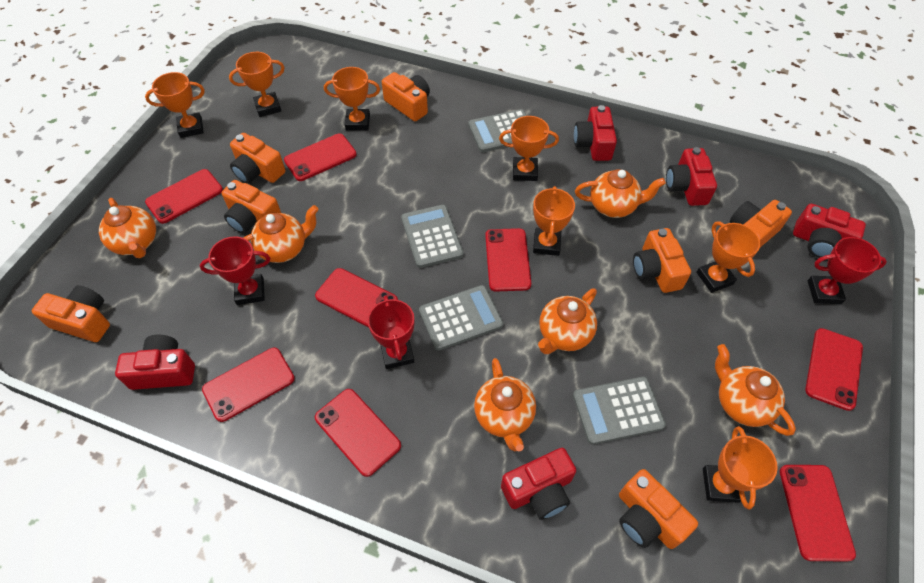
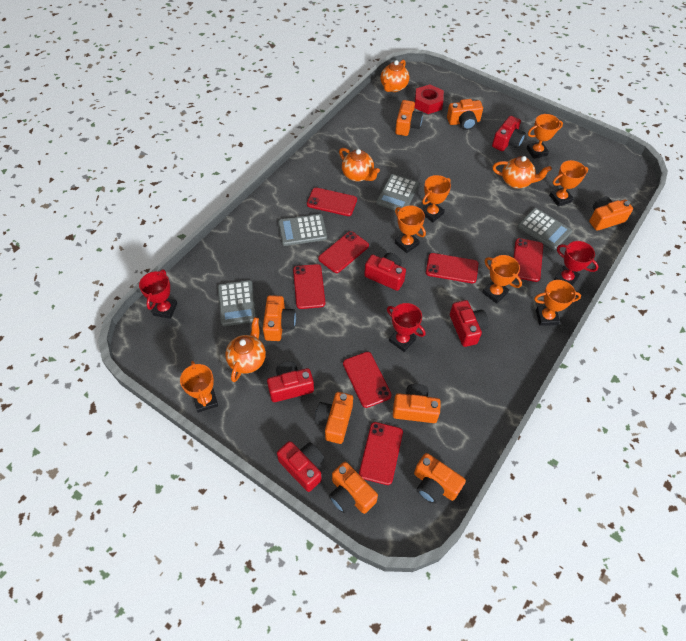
orange camera: 7 -> 8
orange teapot: 6 -> 4
red nut: 0 -> 1
red phone: 8 -> 7

